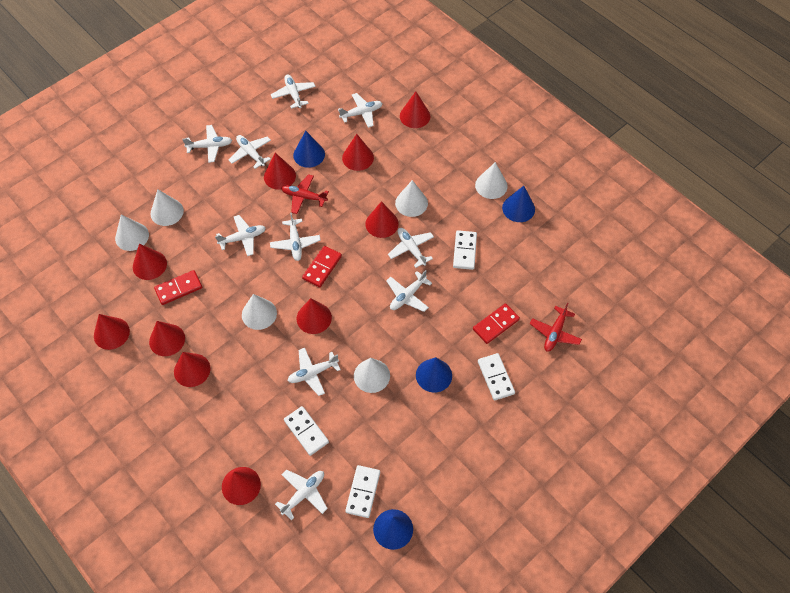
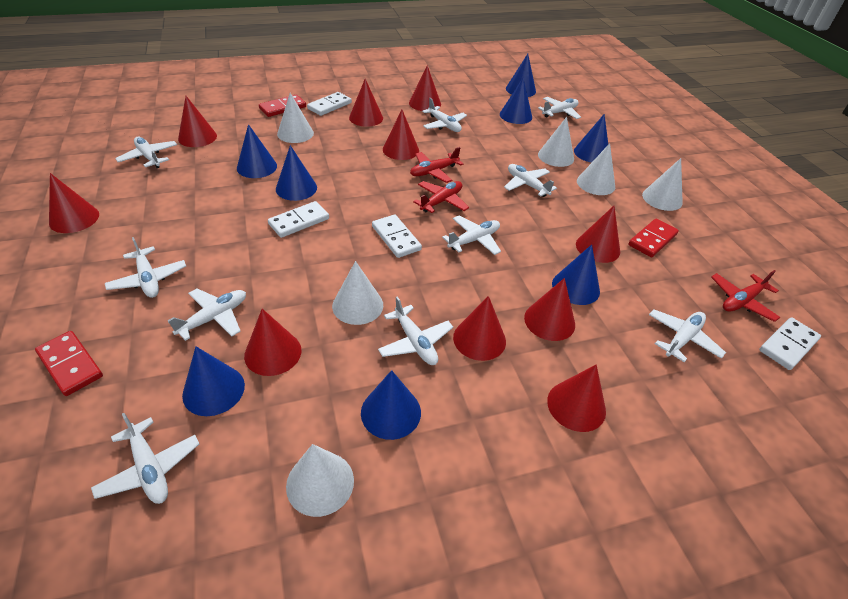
blue cone: 4 -> 8
red plane: 2 -> 3

